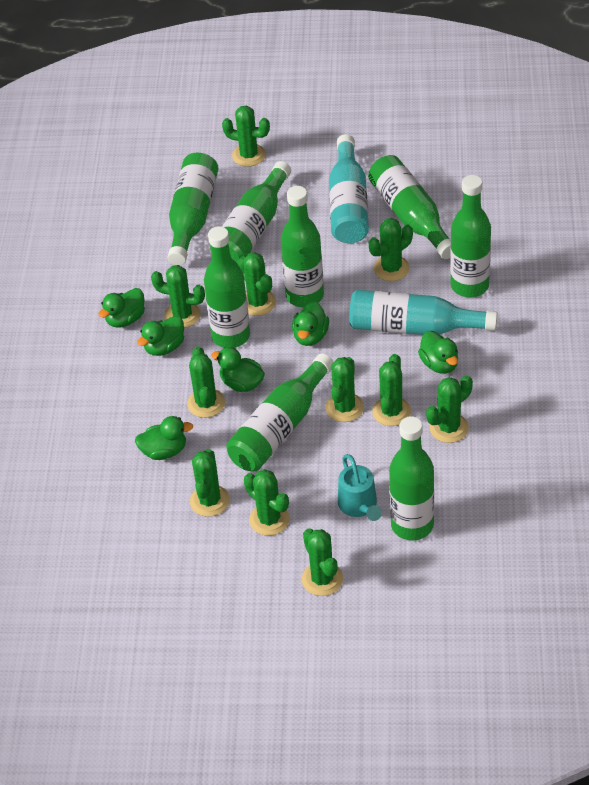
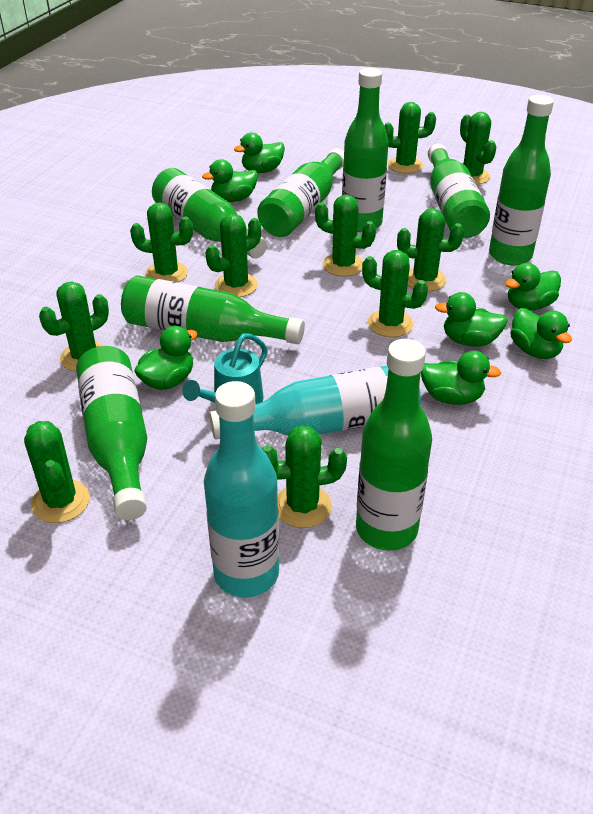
green cactus: 11 -> 10
green duck: 6 -> 7

